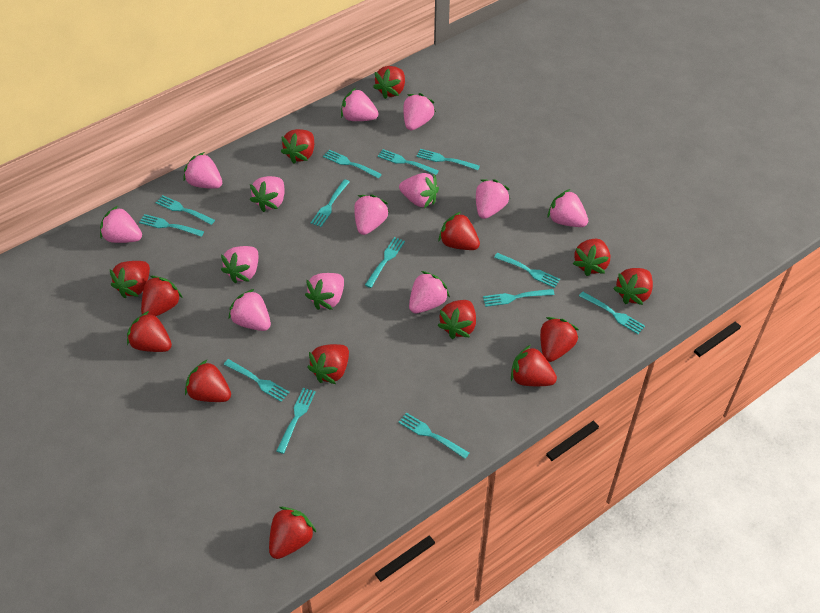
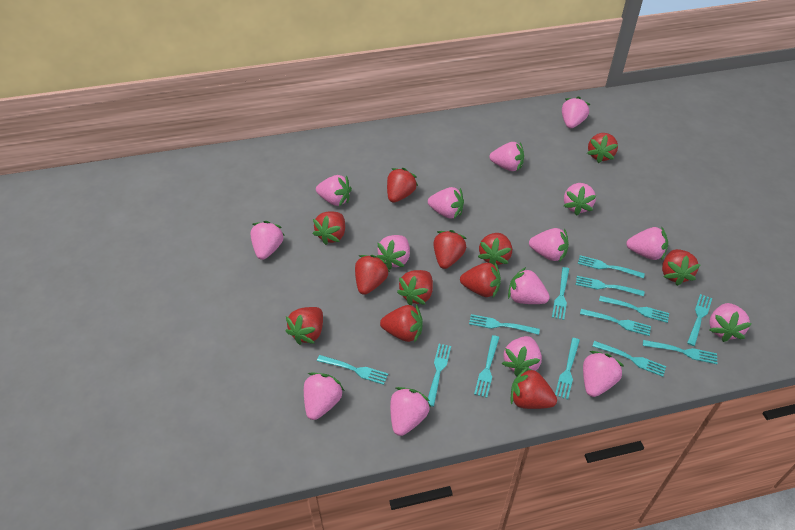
pink strawberry: 13 -> 15
red strawberry: 14 -> 12

